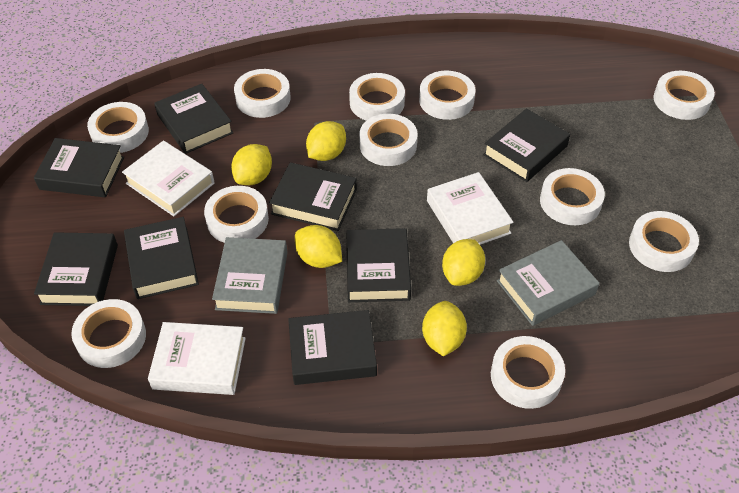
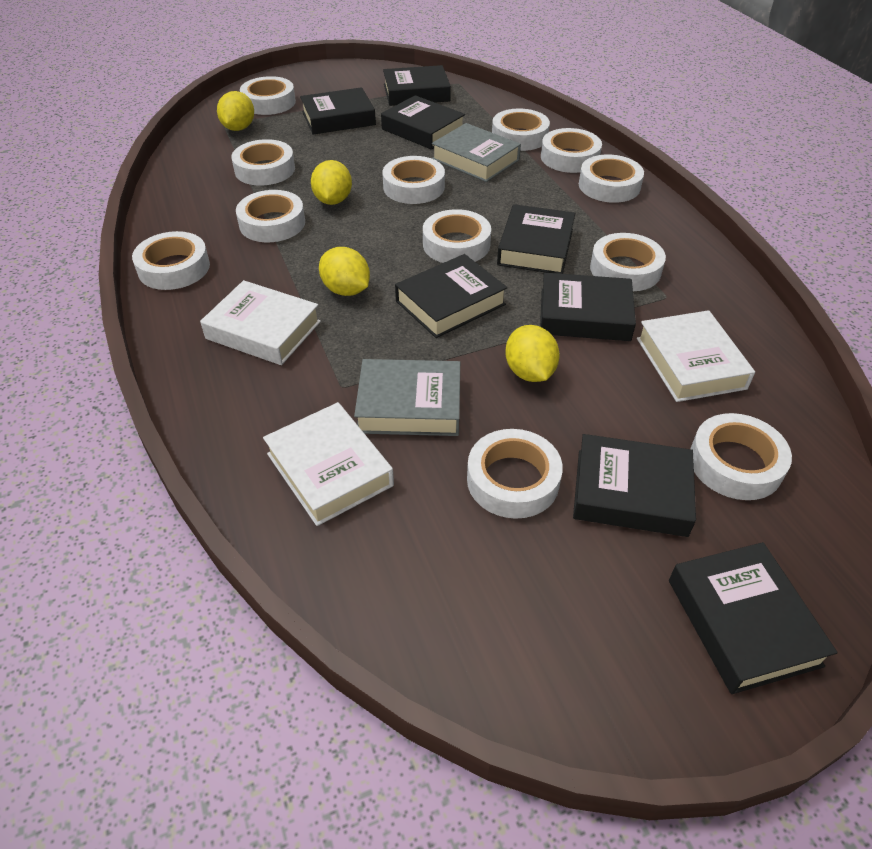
white tape: 11 -> 12
yellow lemon: 5 -> 4

